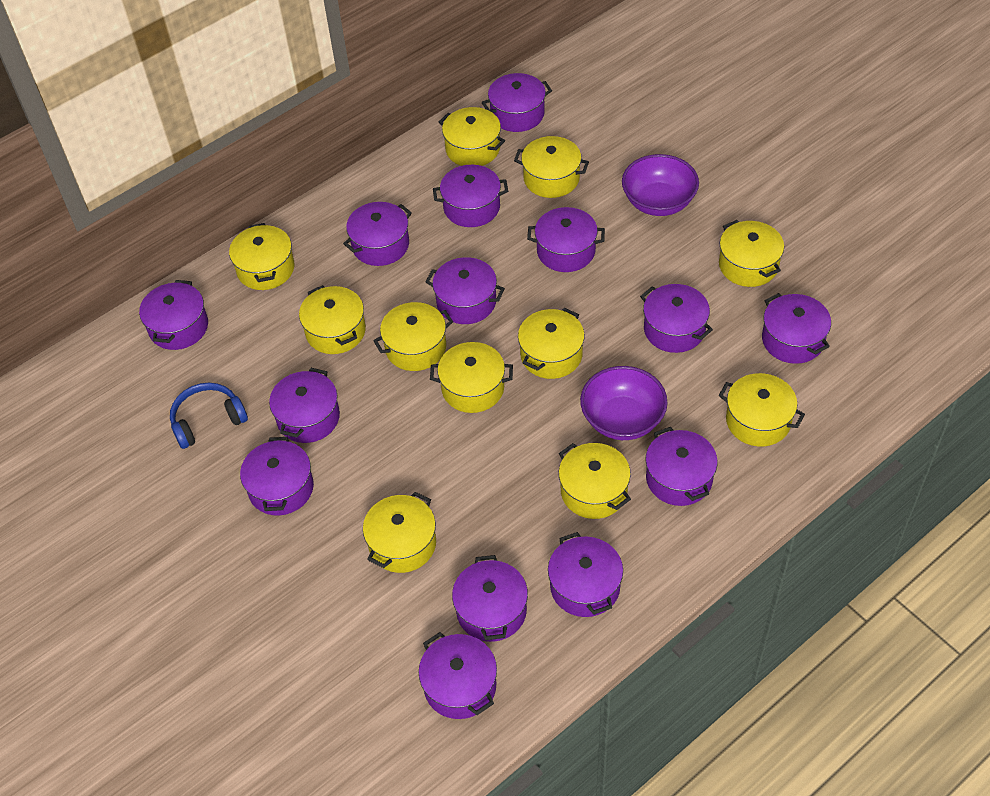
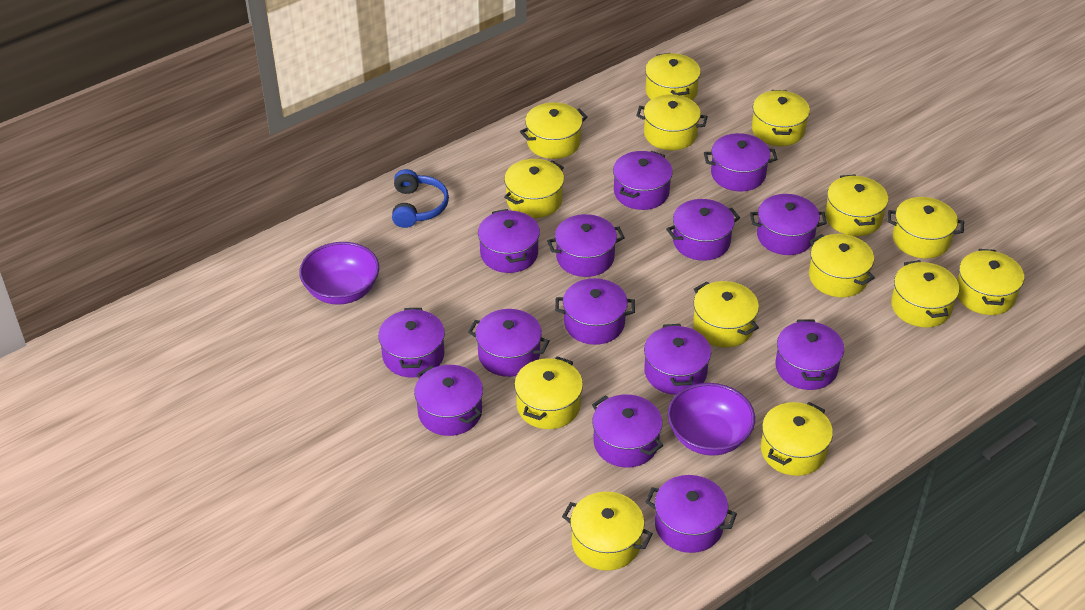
yellow pot: 11 -> 14

